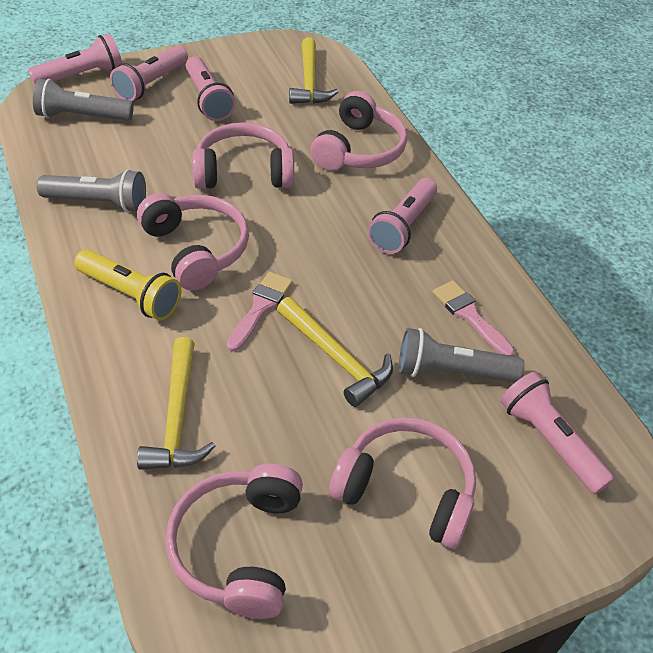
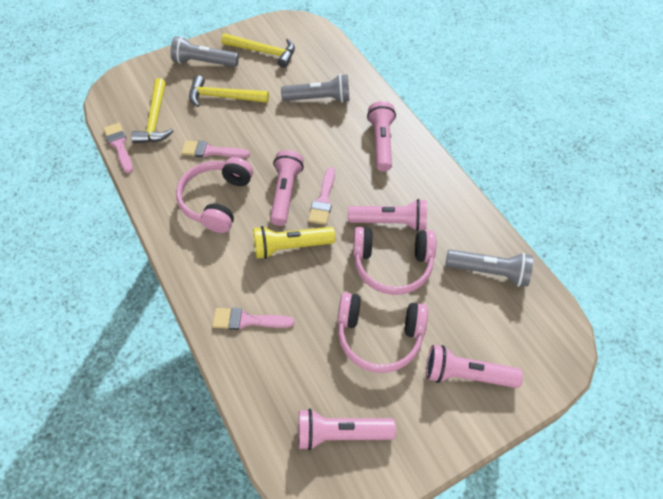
pink brush: 2 -> 4
pink headphones: 5 -> 3

